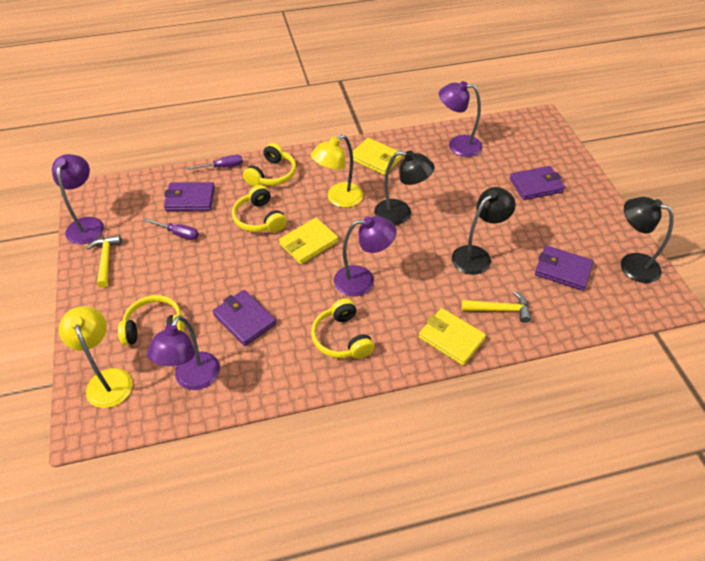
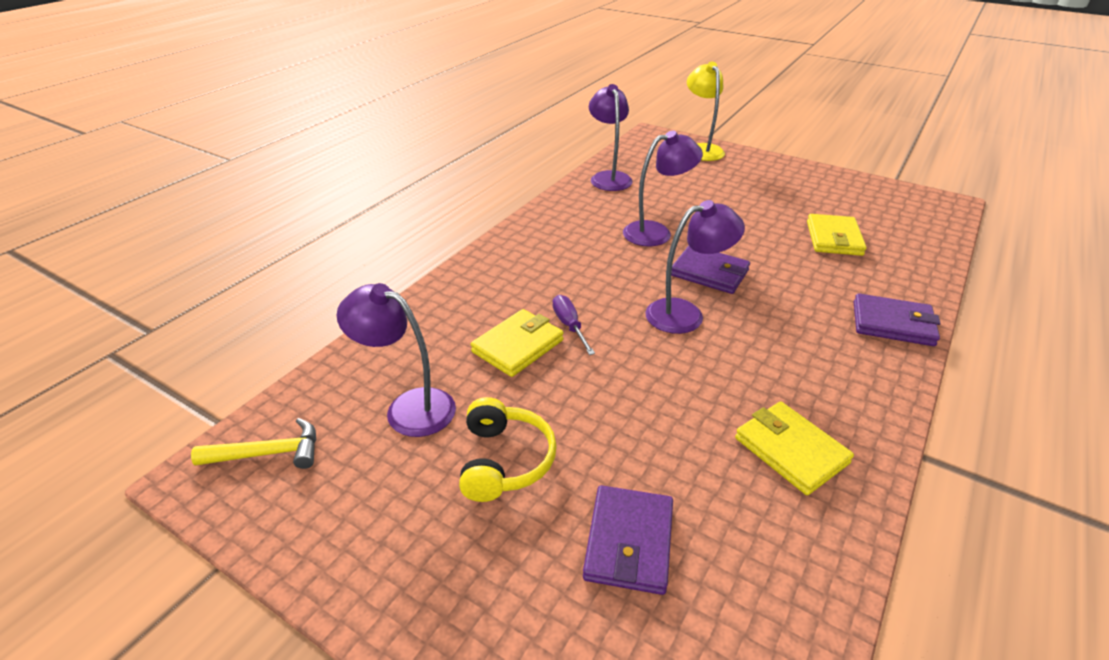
black lamp: 3 -> 0
purple screwdriver: 2 -> 1
purple wallet: 4 -> 3
yellow hammer: 2 -> 1
yellow headphones: 4 -> 1
yellow lamp: 2 -> 1

